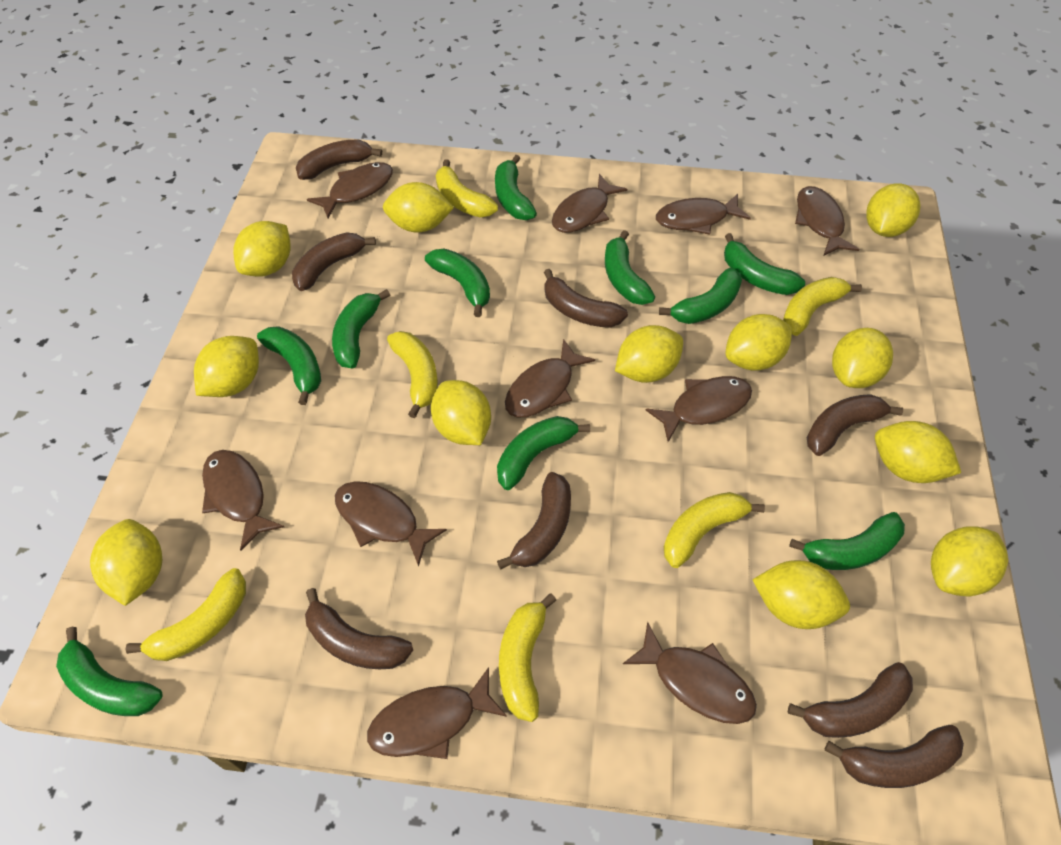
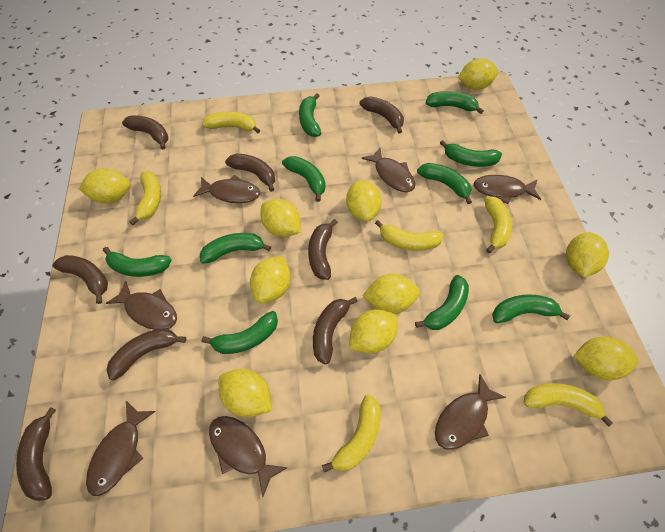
brown fish: 10 -> 7
yellow lemon: 12 -> 10

